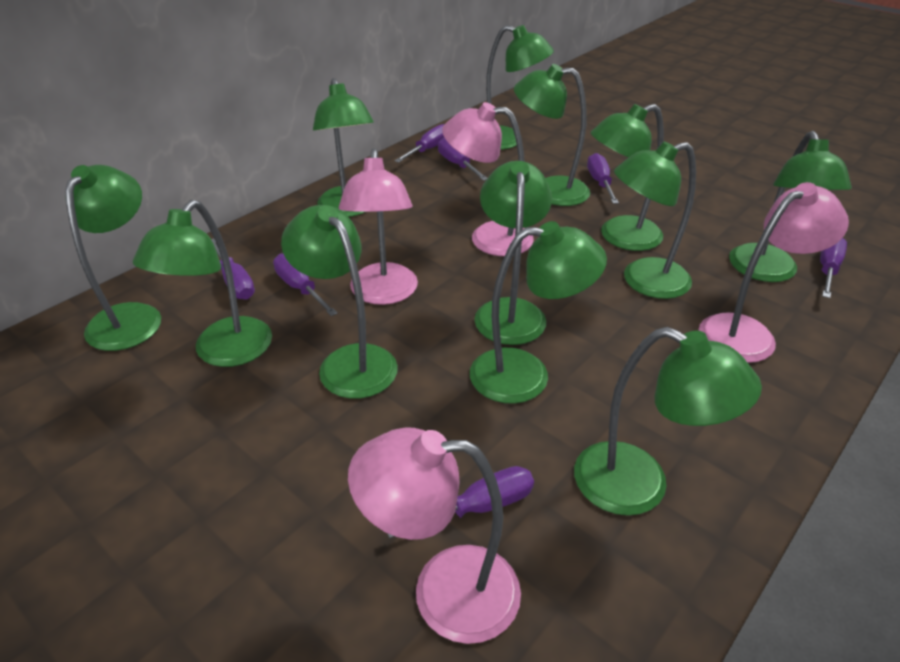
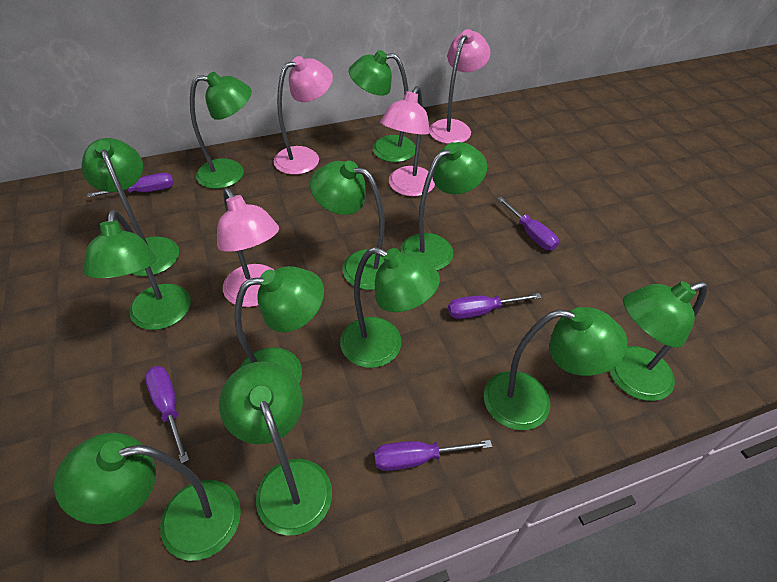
purple screwdriver: 7 -> 5

